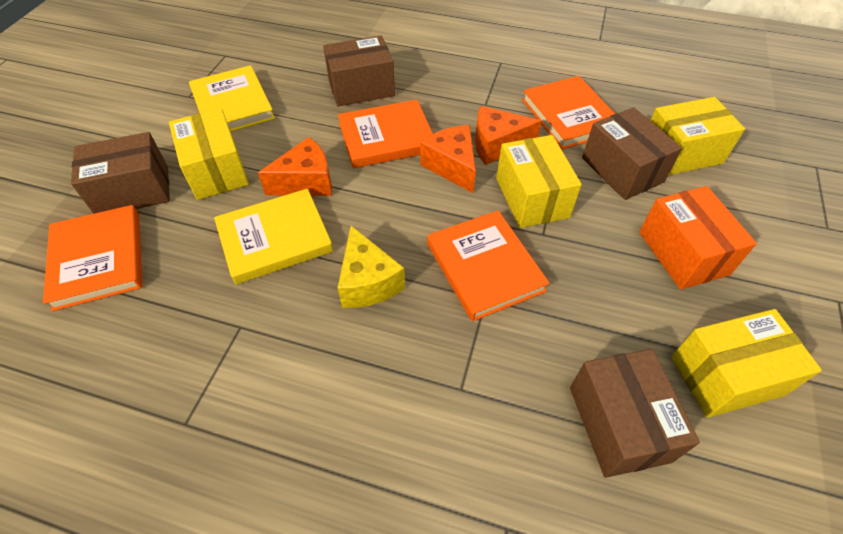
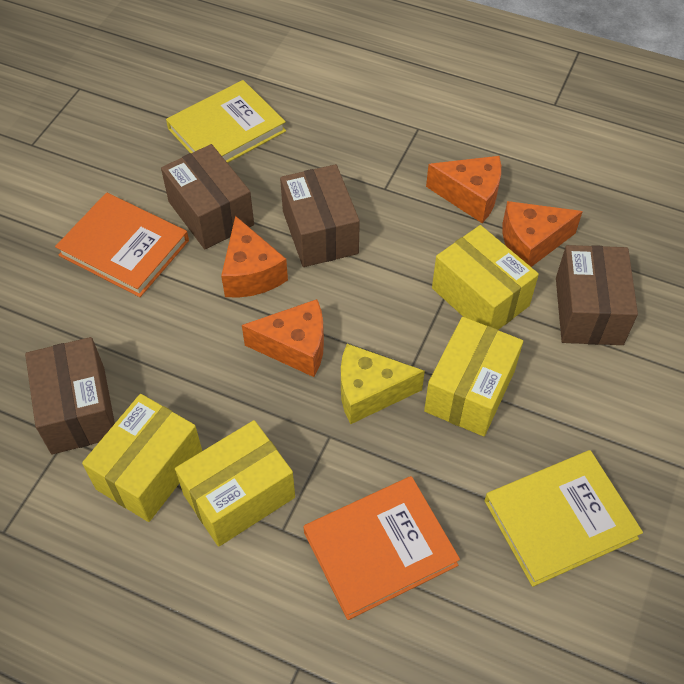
orange book: 4 -> 2
orange box: 1 -> 0
orange cheese: 3 -> 4

